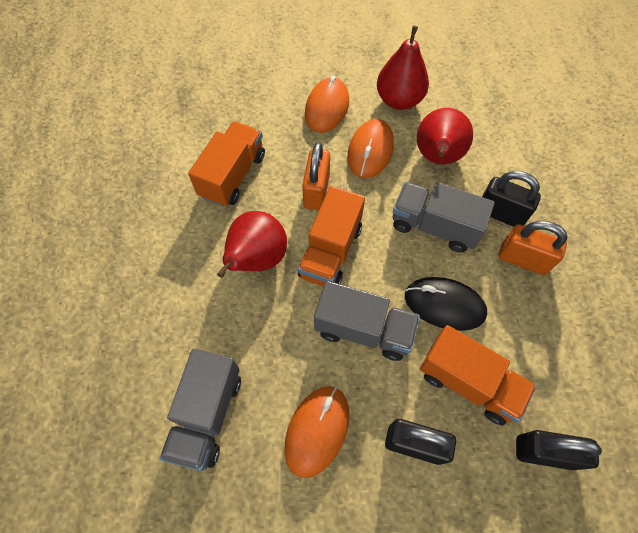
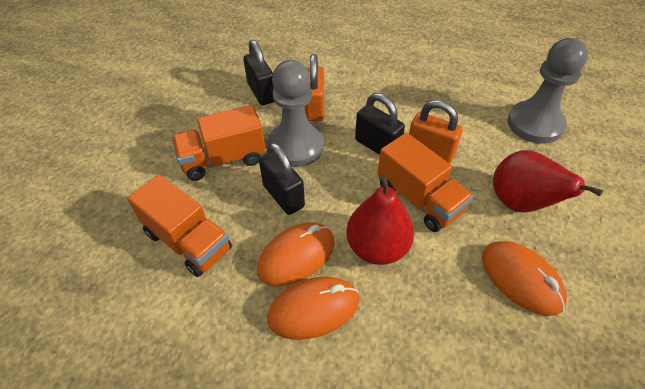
black mouse: 1 -> 0
grey pawn: 0 -> 2
grey truck: 3 -> 0
red pear: 3 -> 2

